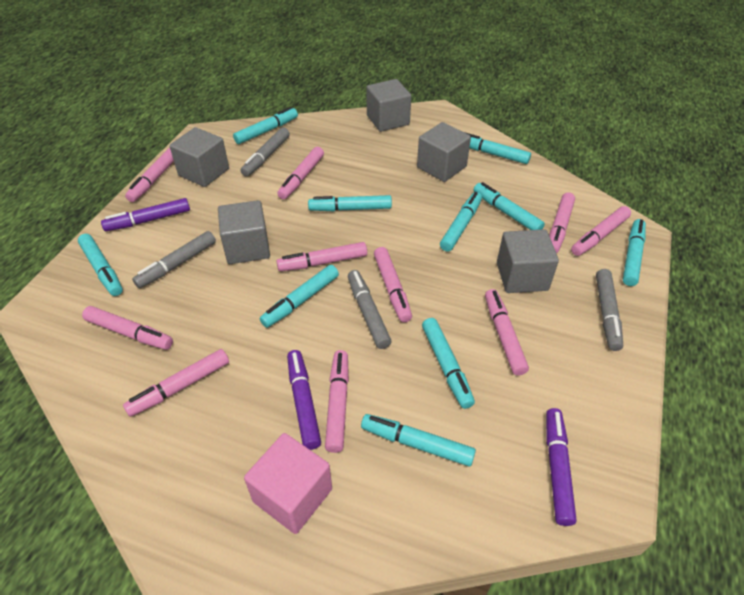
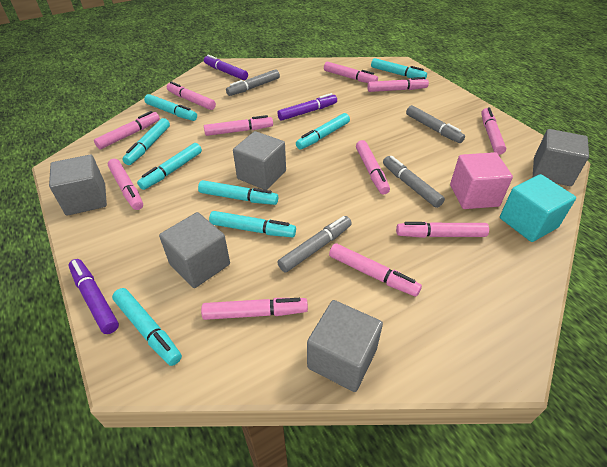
pink marker: 10 -> 11
turquoise cube: 0 -> 1
turquoise marker: 10 -> 8

